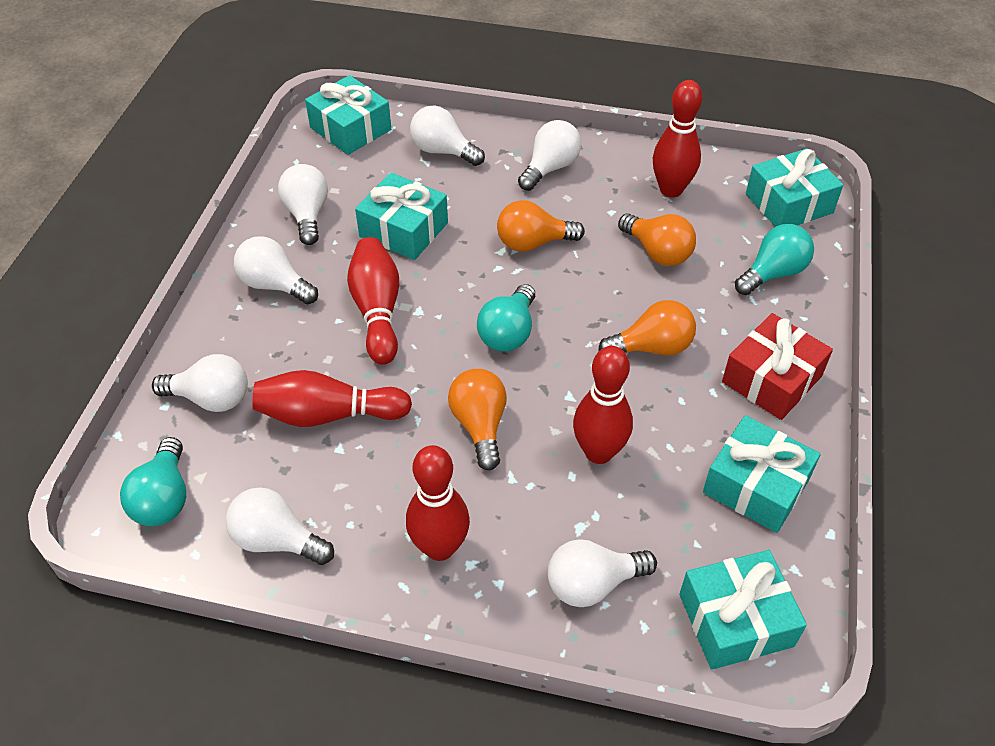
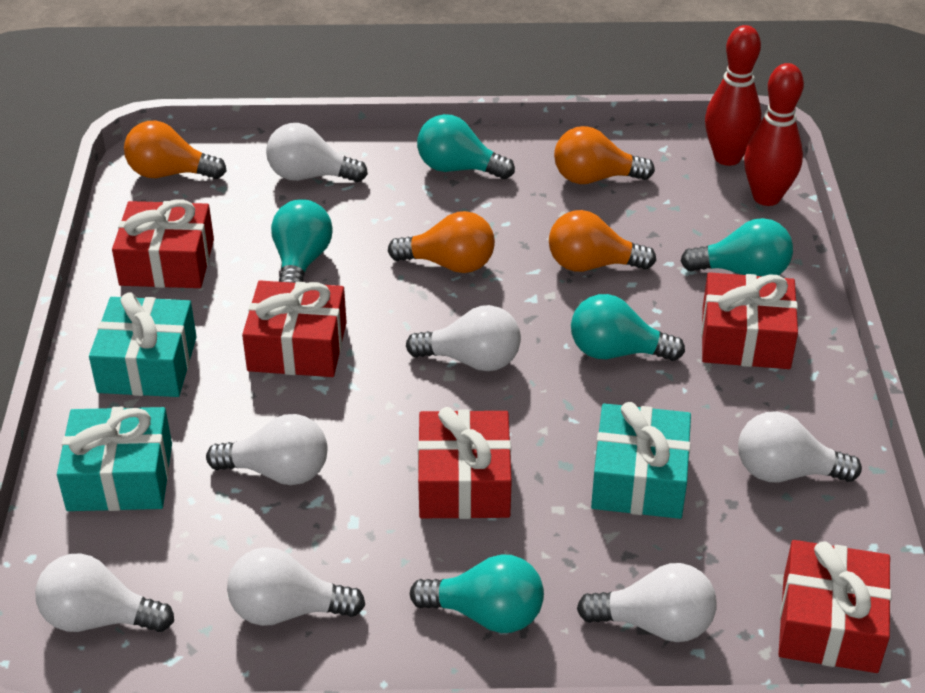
red bowling pin: 5 -> 2
red gift: 1 -> 5
turquoise gift: 5 -> 3
turquoise light bulb: 3 -> 5

